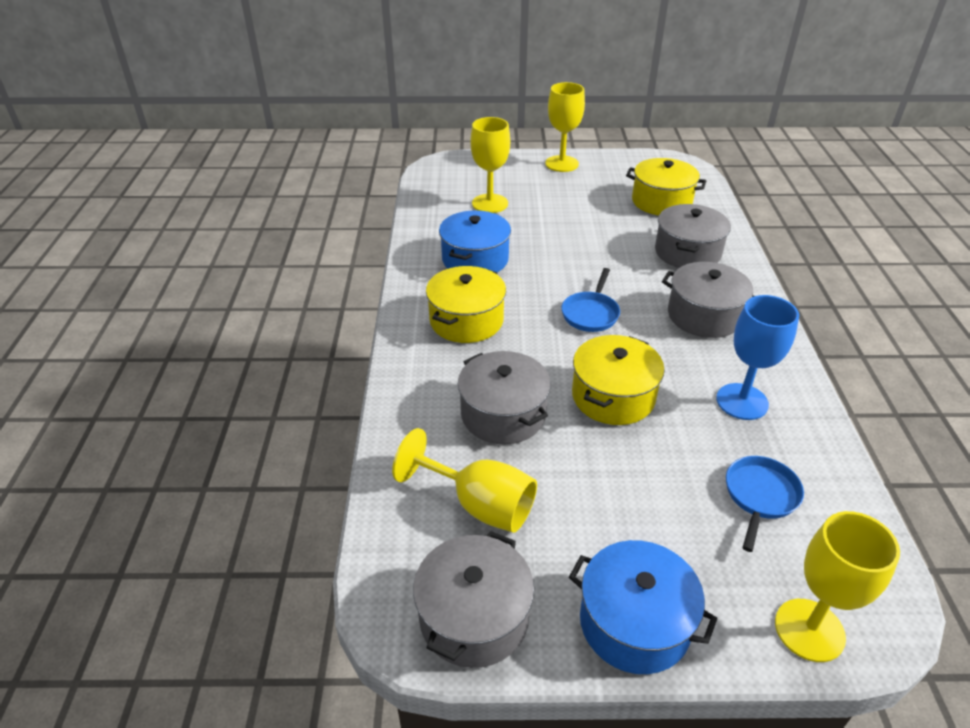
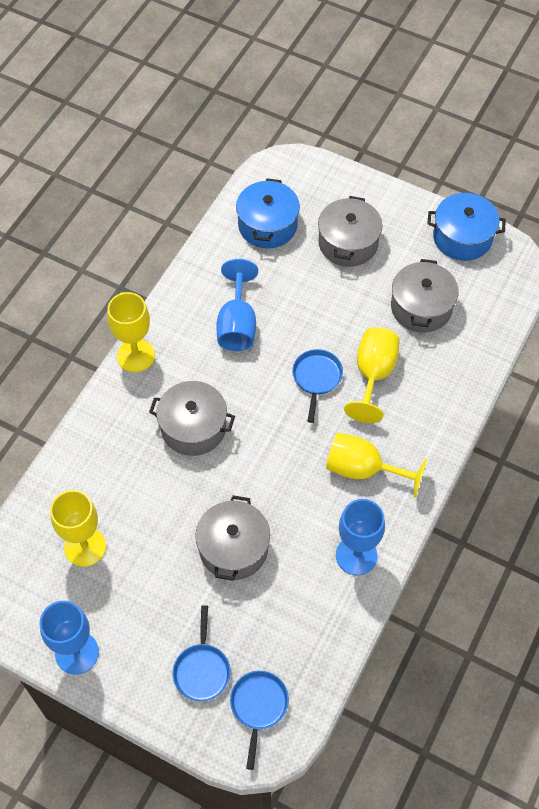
blue goblet: 1 -> 3
blue pan: 2 -> 3
yellow pot: 3 -> 0

